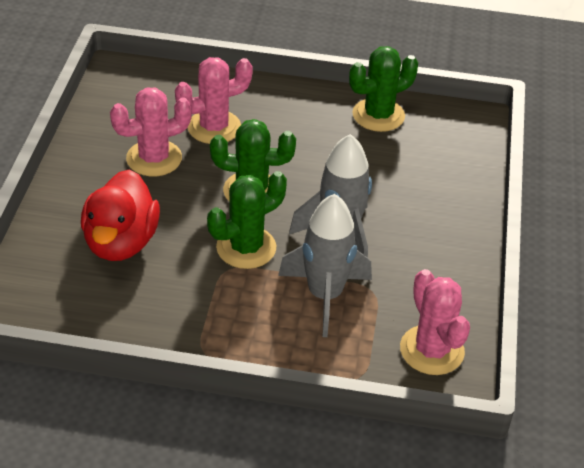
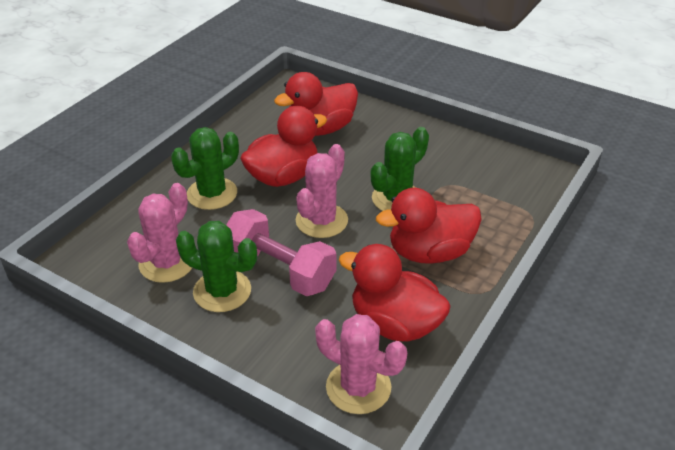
grey rocket: 2 -> 0
pink dumbbell: 0 -> 1
red duck: 1 -> 4

